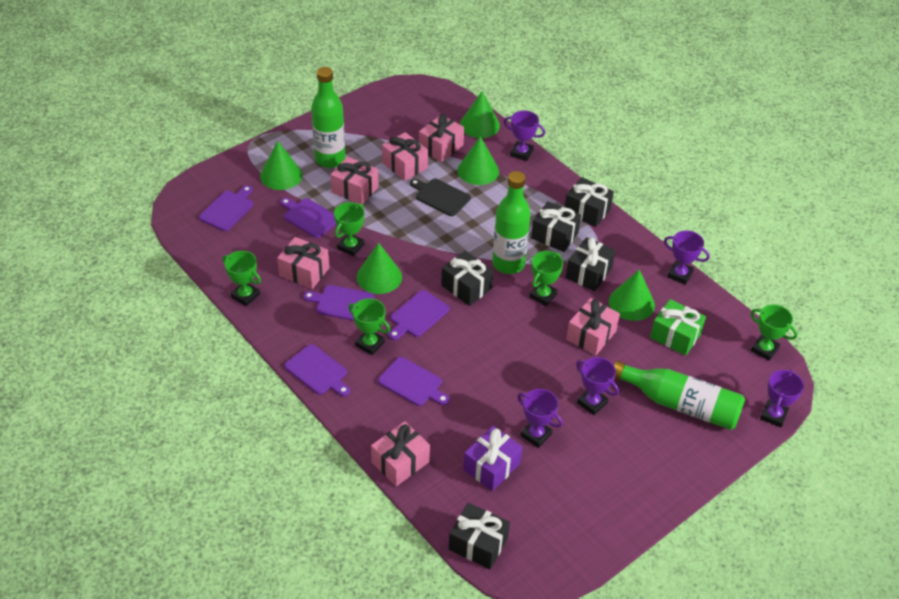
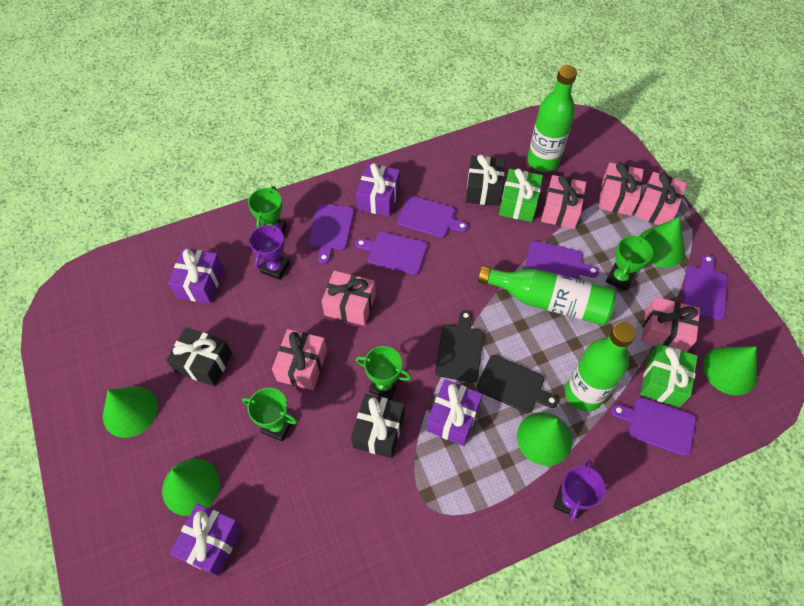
black cutting board: 1 -> 2
black gift: 5 -> 3
green gift: 1 -> 2
green trophy: 5 -> 4
purple gift: 1 -> 4
purple trophy: 5 -> 2

